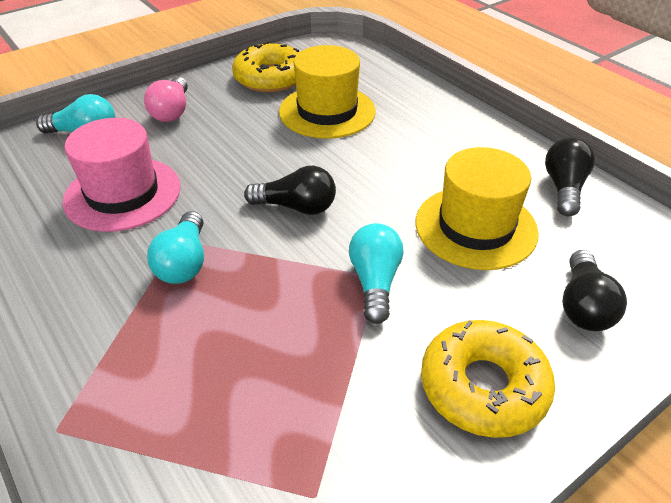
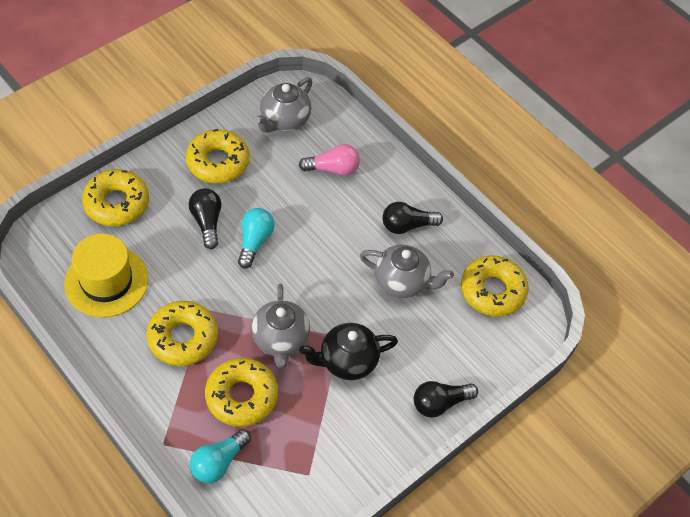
black teapot: 0 -> 1
grey teapot: 0 -> 3
pink hat: 1 -> 0
turquoise light bulb: 3 -> 2
yellow donut: 2 -> 5
yellow hat: 2 -> 1

